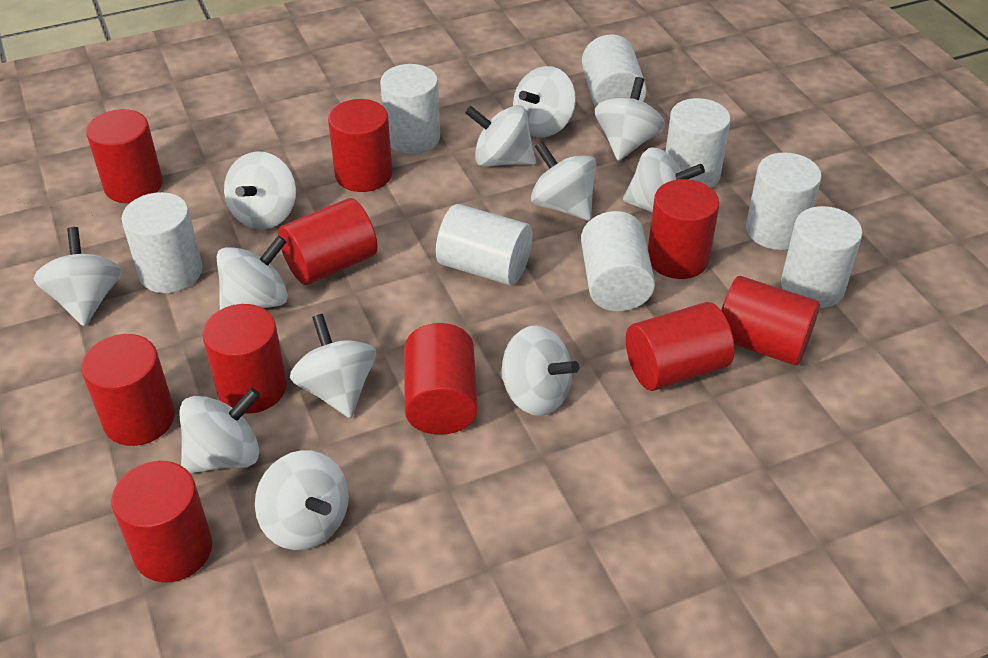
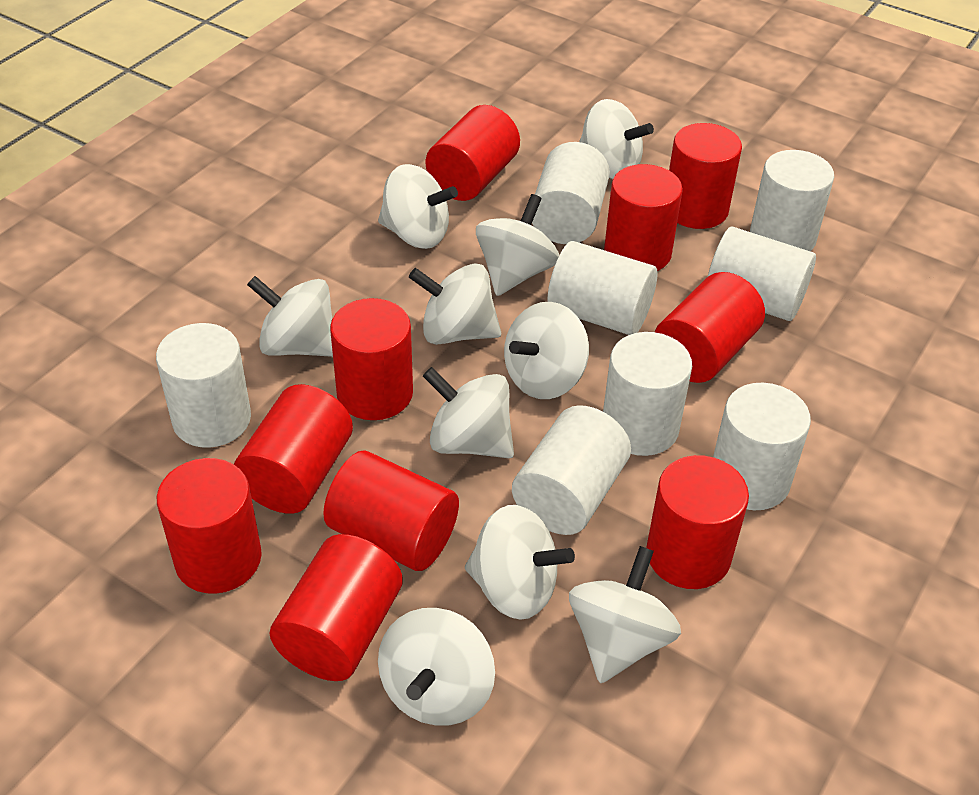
white spinning top: 12 -> 10

